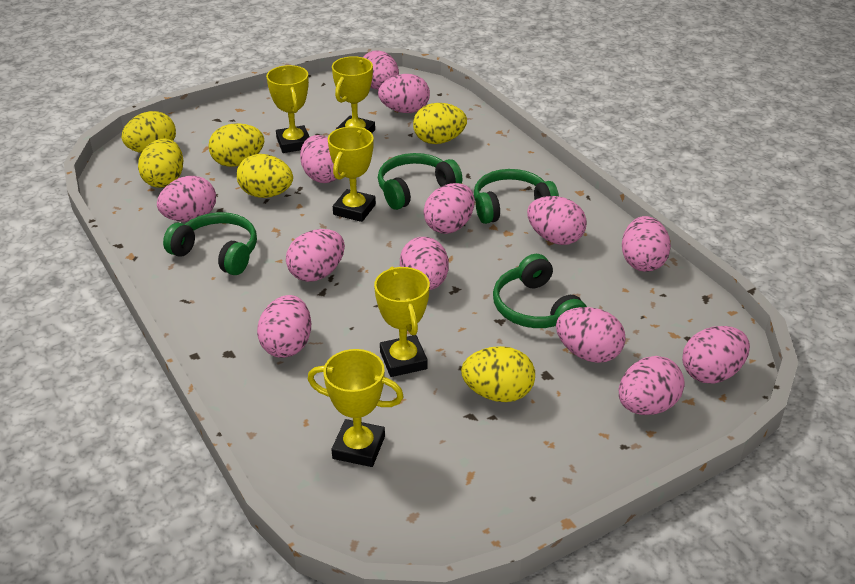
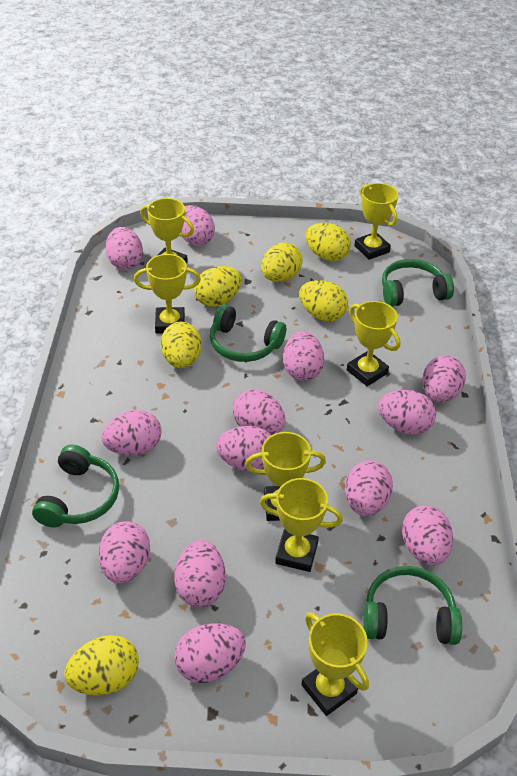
yellow trophy: 5 -> 7

